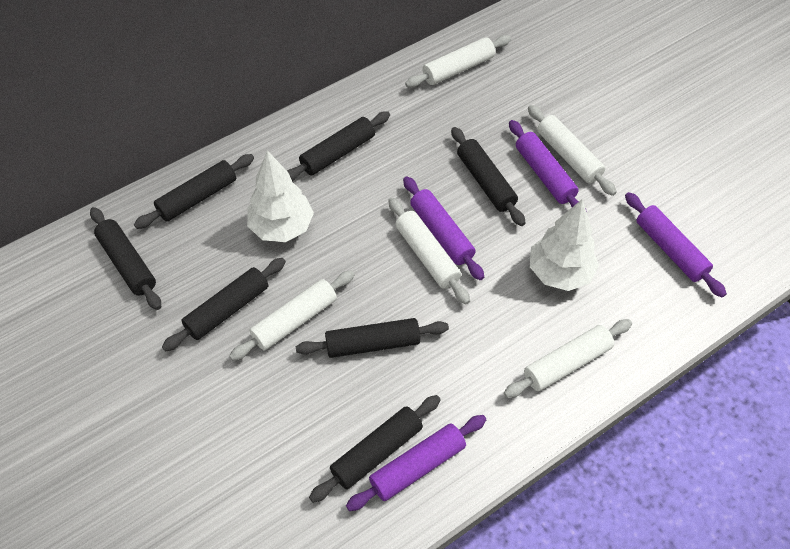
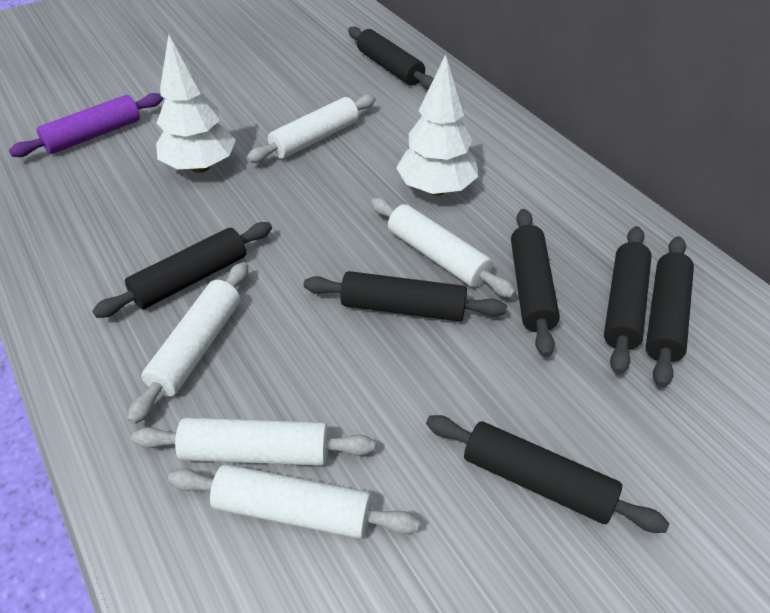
purple rolling pin: 4 -> 1

